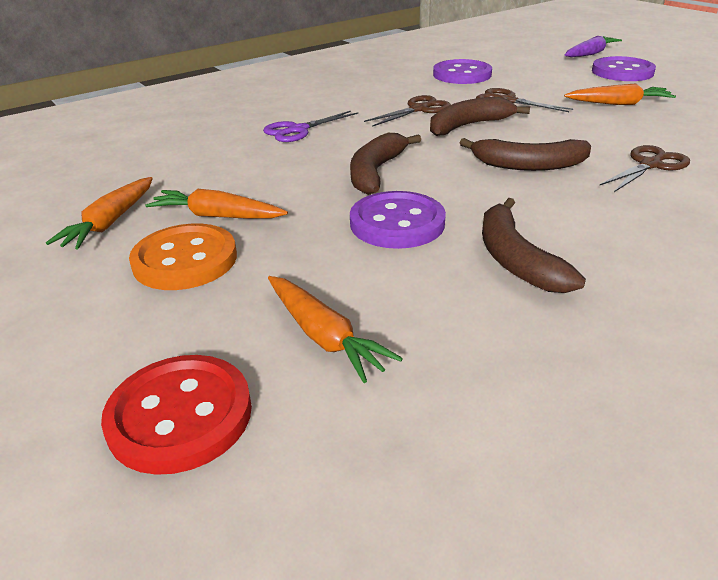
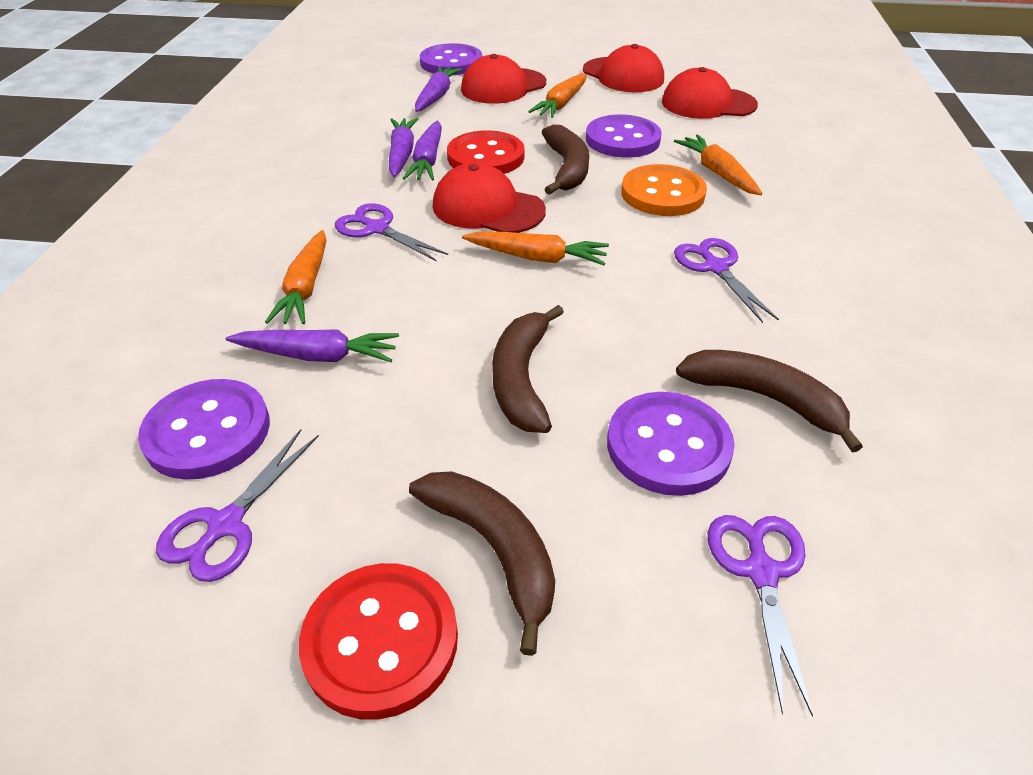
brown scissors: 3 -> 0
purple button: 3 -> 4
purple carrot: 1 -> 4
purple scissors: 1 -> 4
red button: 1 -> 2
red cap: 0 -> 4

